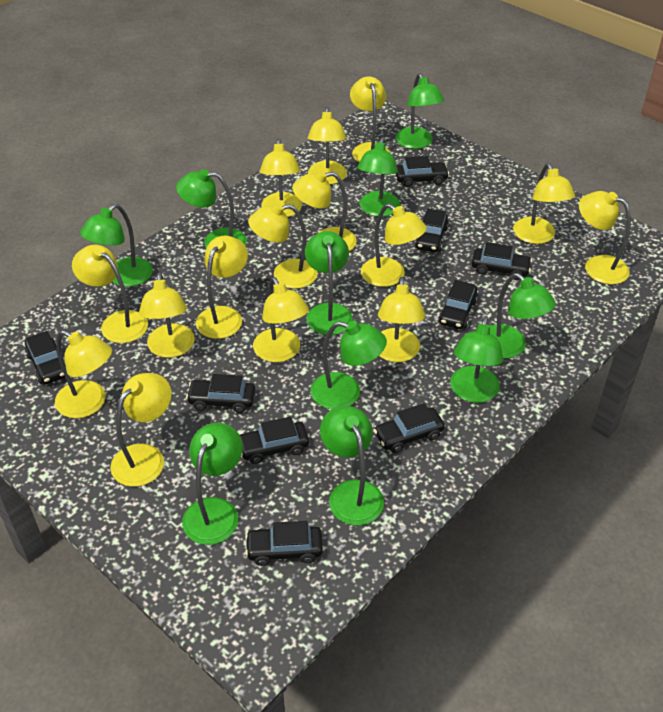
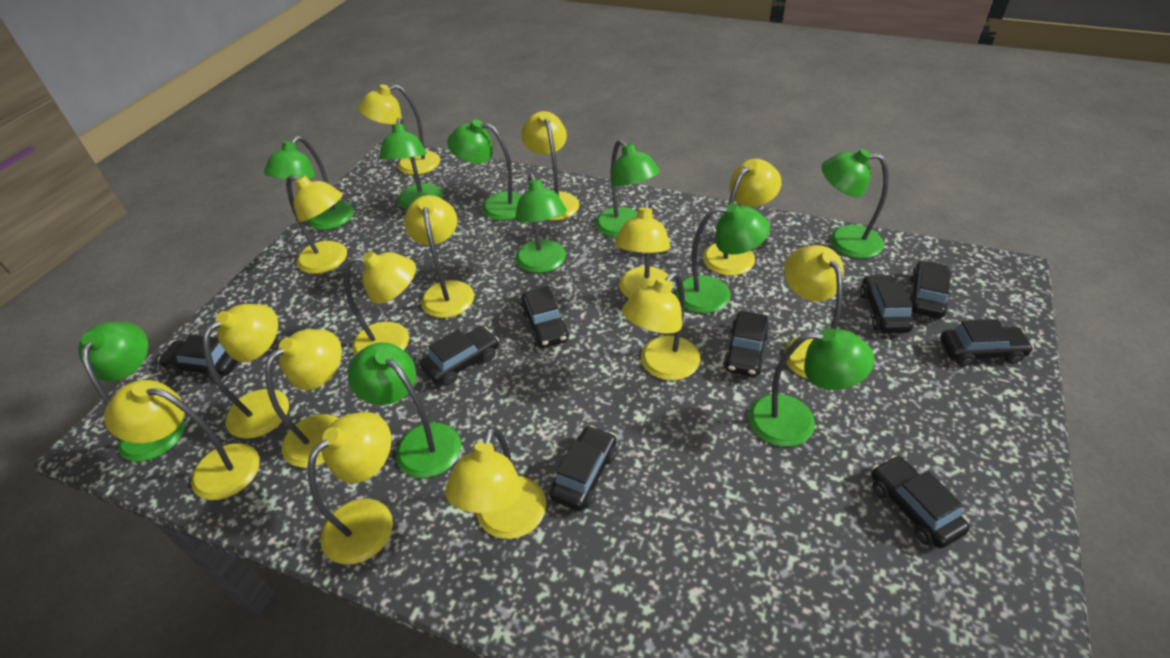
yellow lamp: 15 -> 14

